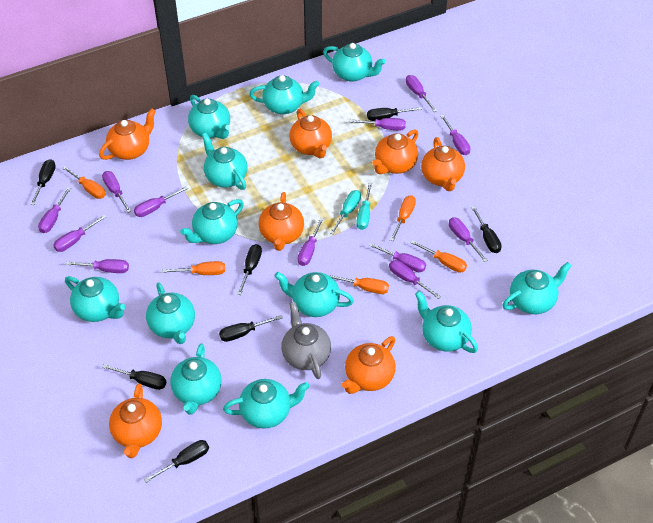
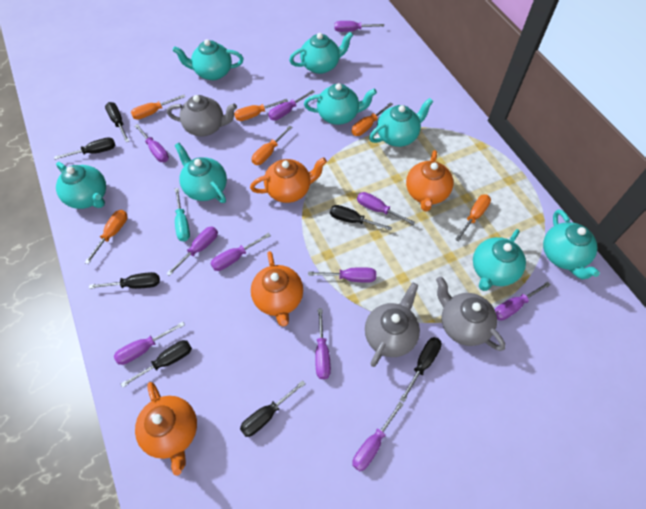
grey teapot: 1 -> 3
orange screwdriver: 5 -> 6
orange teapot: 7 -> 4
purple screwdriver: 12 -> 11
turquoise screwdriver: 2 -> 1
turquoise teapot: 12 -> 8

